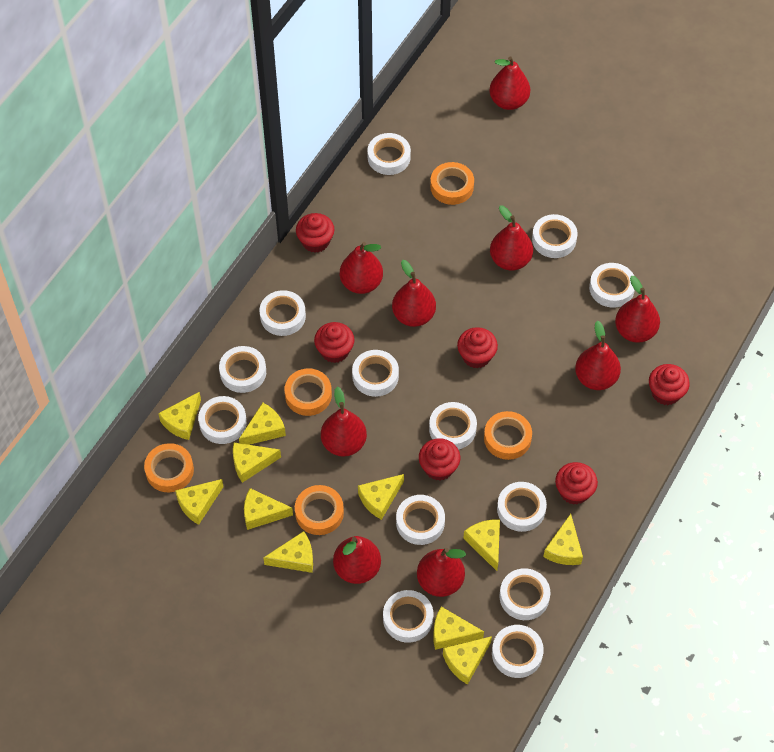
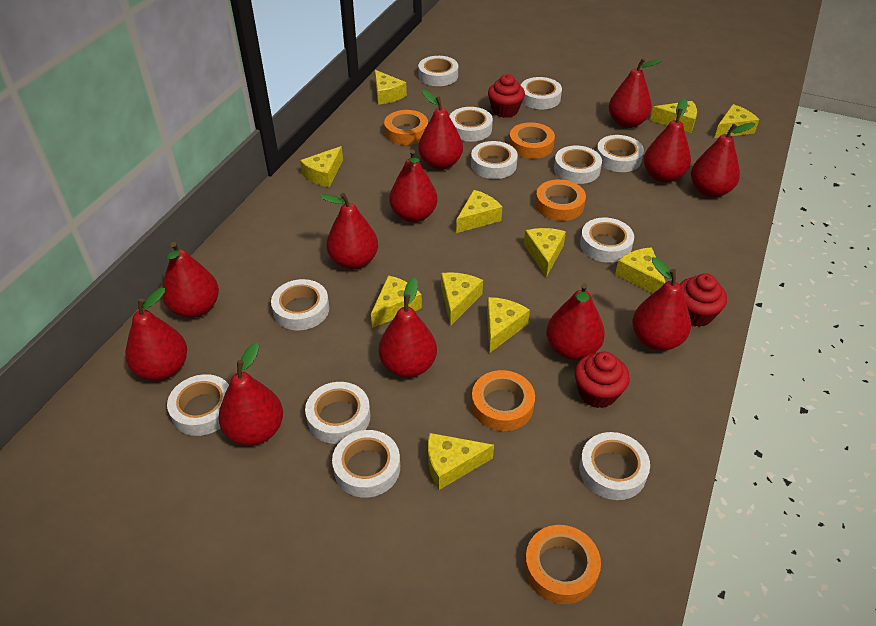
red cupcake: 6 -> 3
red pear: 9 -> 12
white tape: 13 -> 12

